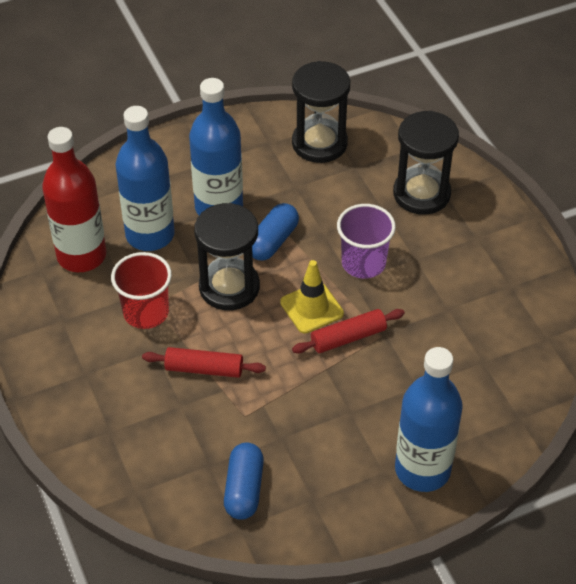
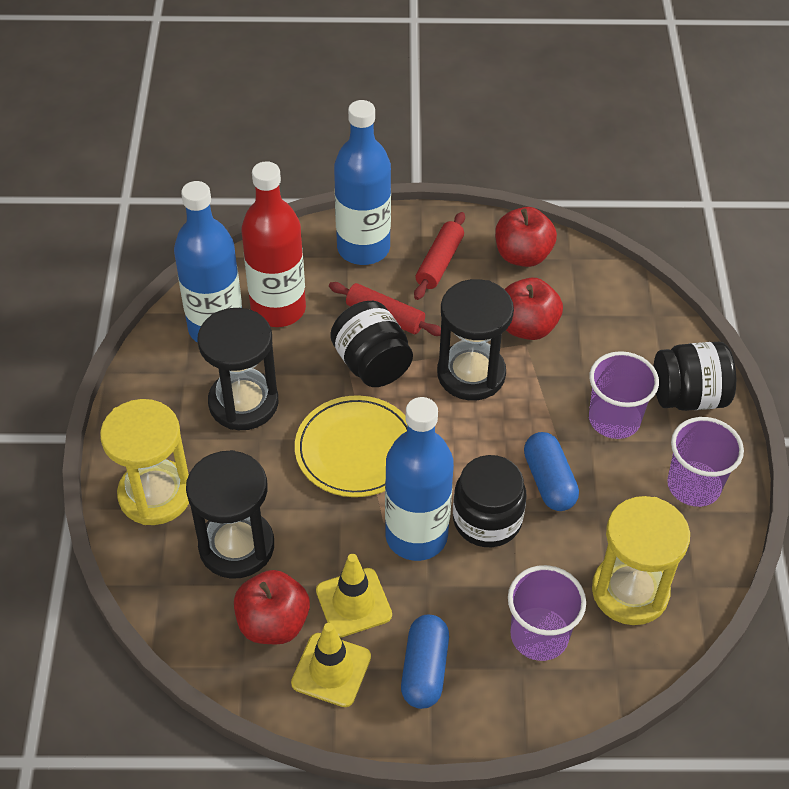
black jar: 0 -> 3
purple cup: 1 -> 3
red apple: 0 -> 3
red cup: 1 -> 0
yellow hourglass: 0 -> 2
yellow plate: 0 -> 1
yellow traffic cone: 1 -> 2

